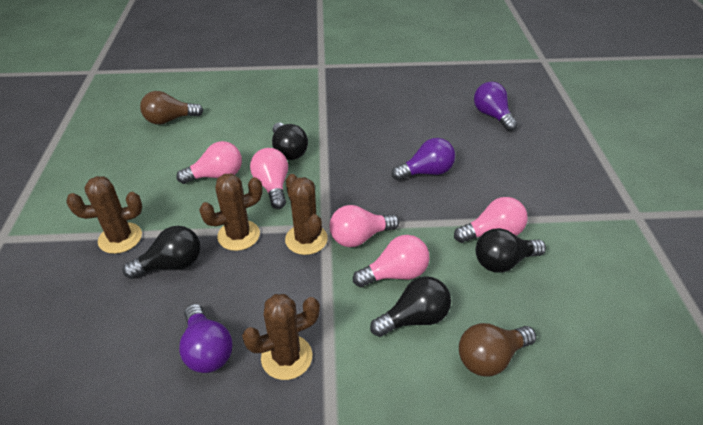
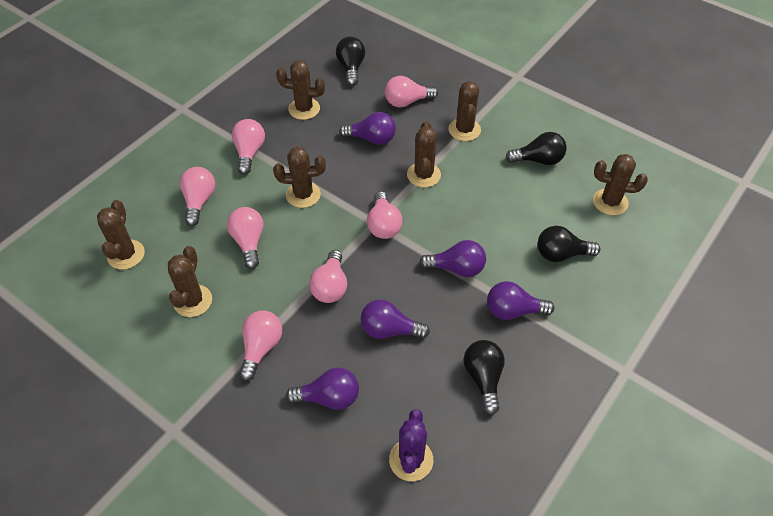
brown cactus: 4 -> 7
brown light bulb: 2 -> 0
pink light bulb: 5 -> 7
purple cactus: 0 -> 1
purple light bulb: 3 -> 5

